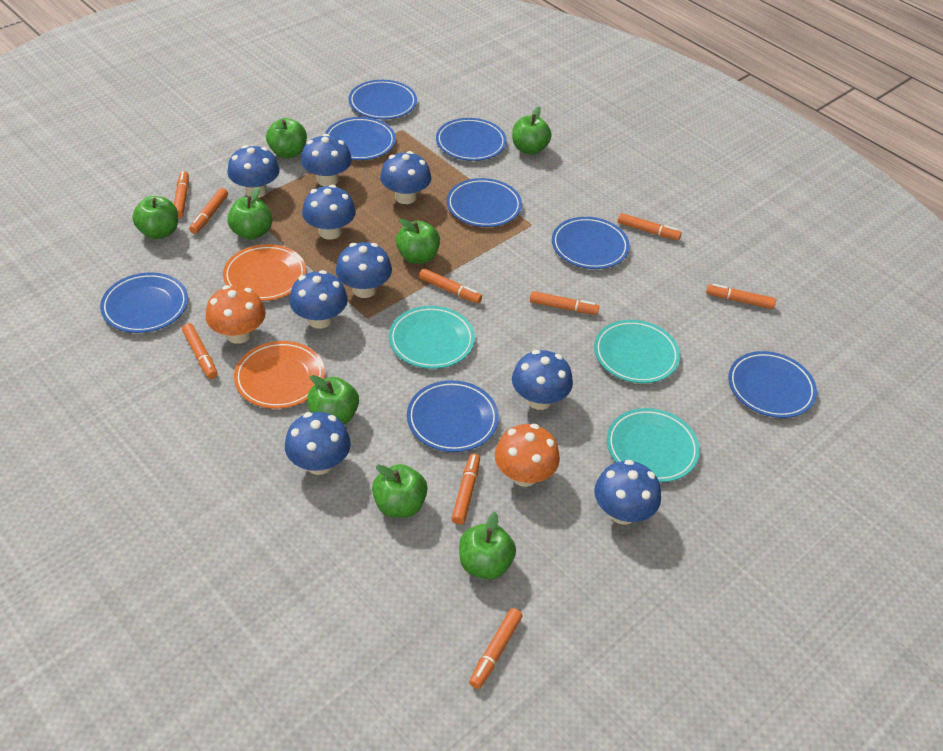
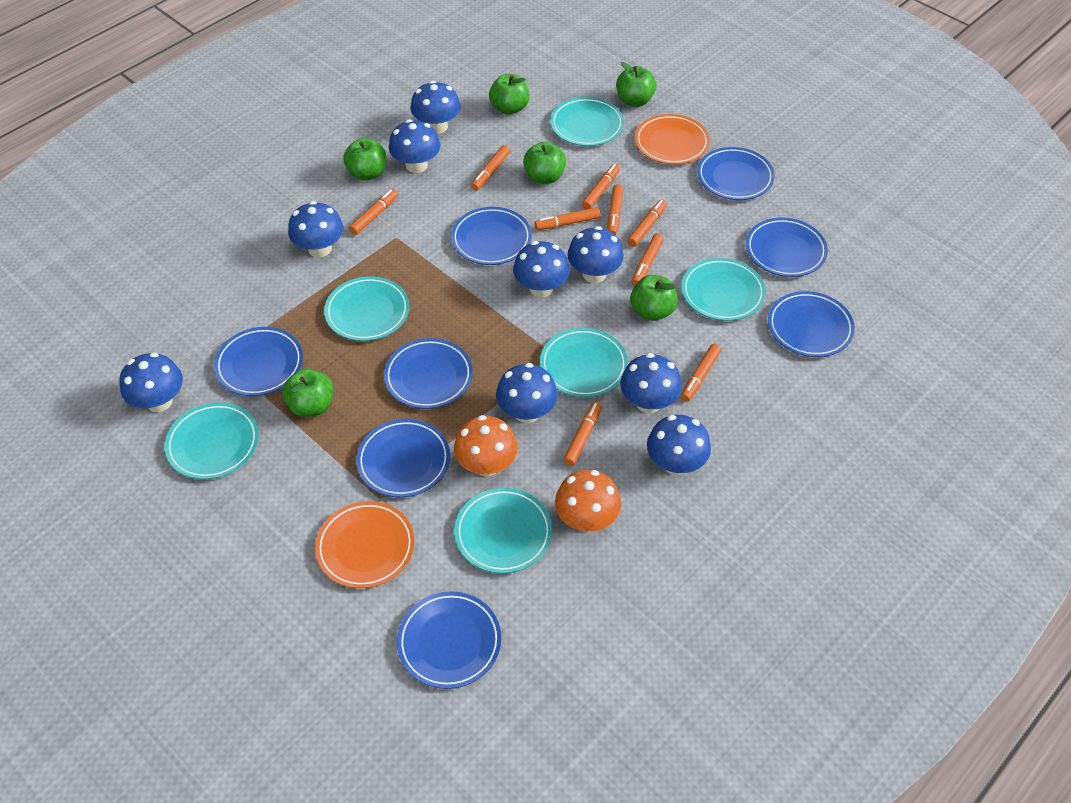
green apple: 8 -> 6
turquoise plate: 3 -> 6

